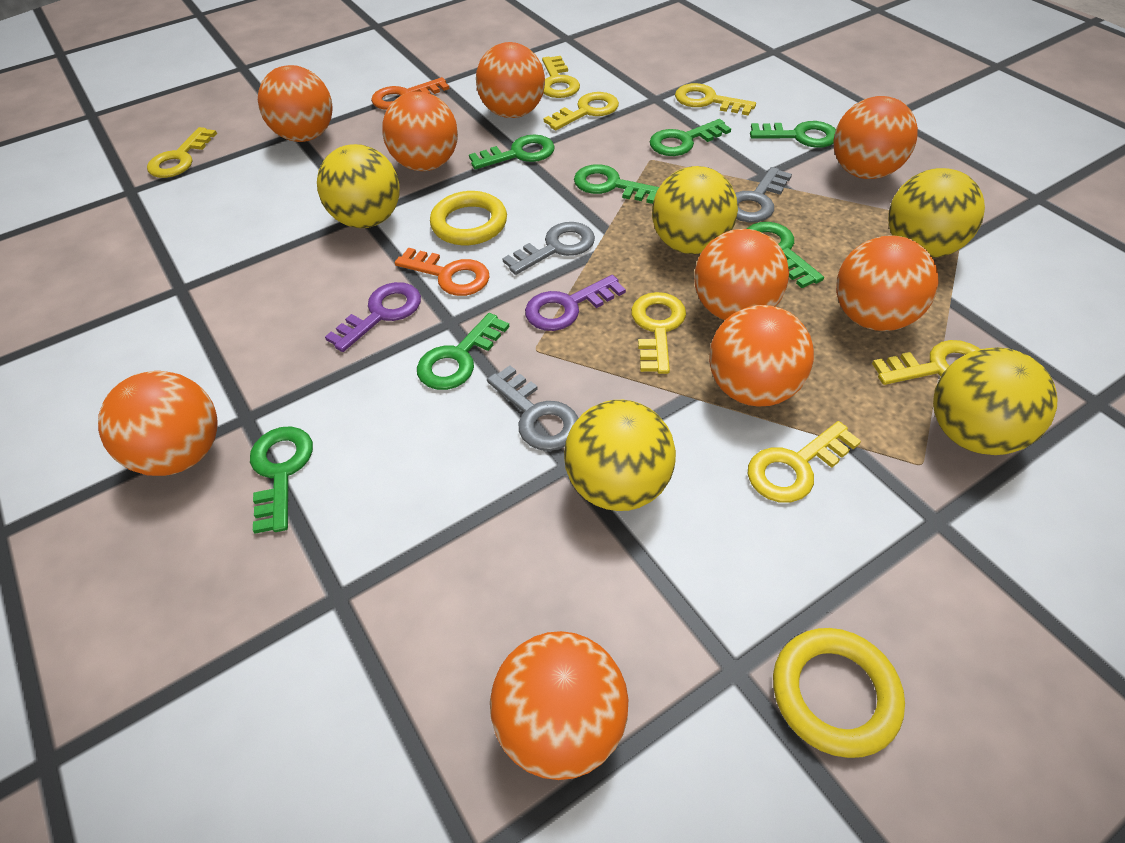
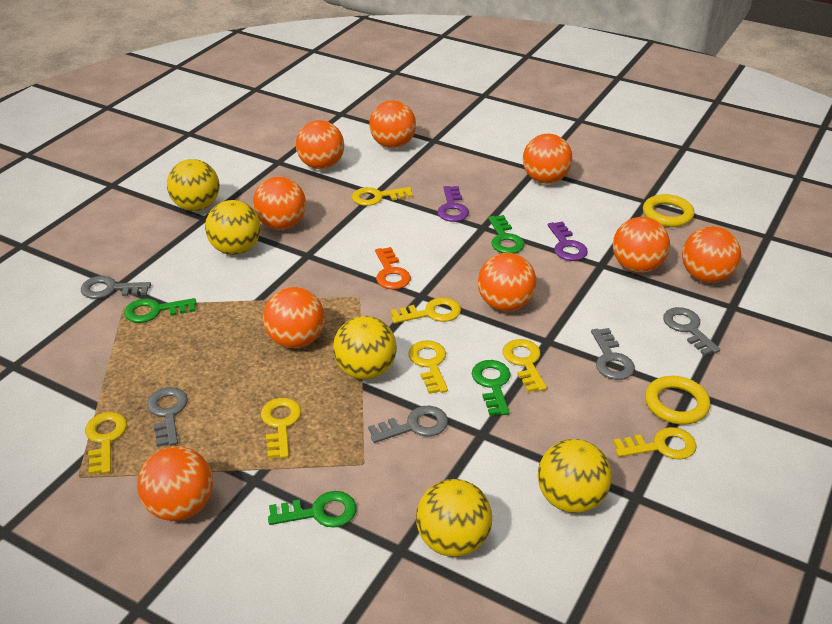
green key: 7 -> 4
grey key: 3 -> 5
orange key: 2 -> 1

